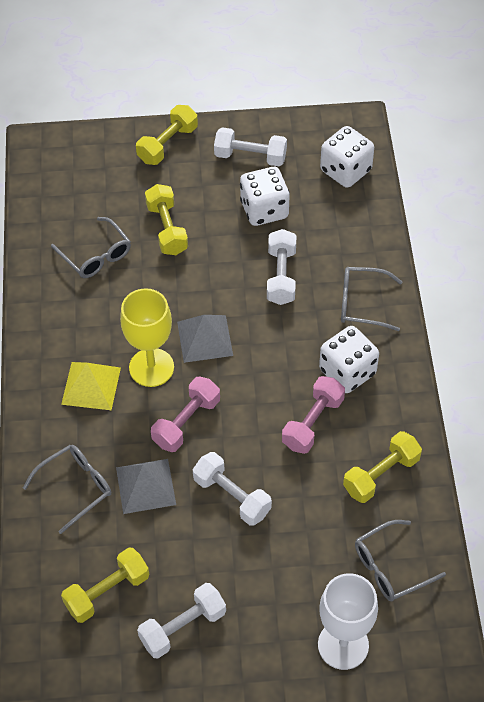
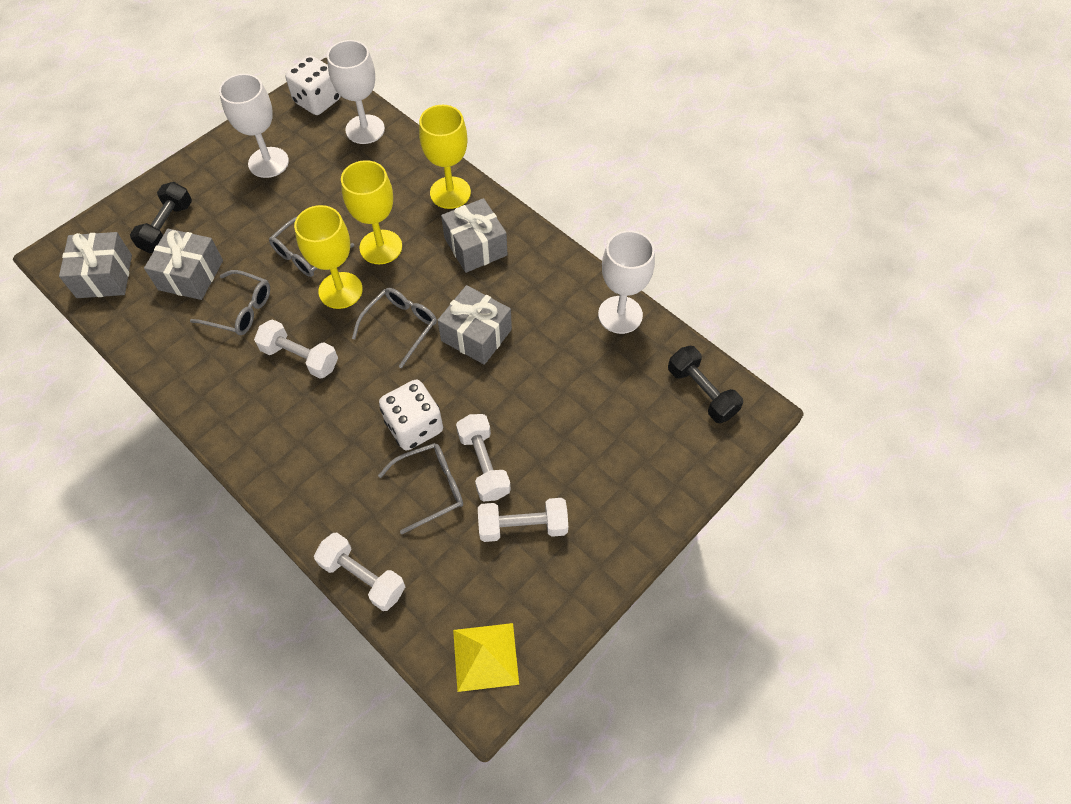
black dumbbell: 0 -> 2
grey gift: 0 -> 4
grey pyramid: 2 -> 0
pink dumbbell: 2 -> 0
white dice: 3 -> 2
white goblet: 1 -> 3
yellow dumbbell: 4 -> 0
yellow goblet: 1 -> 3

